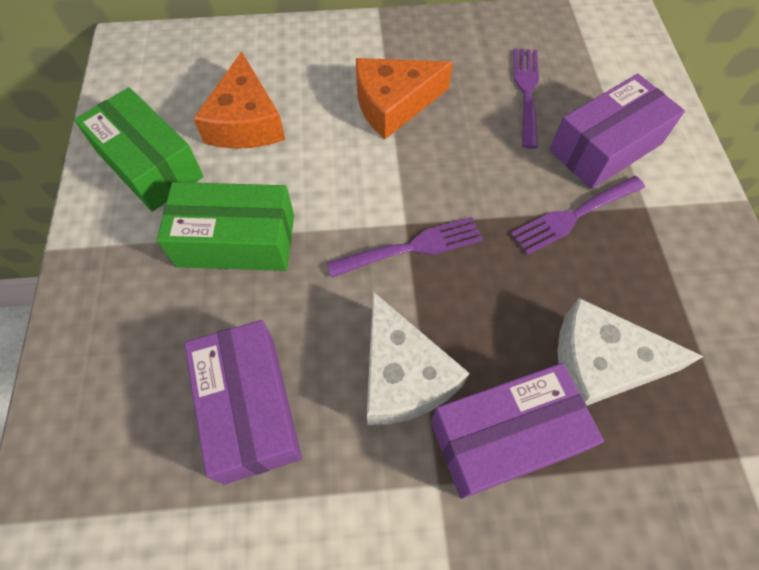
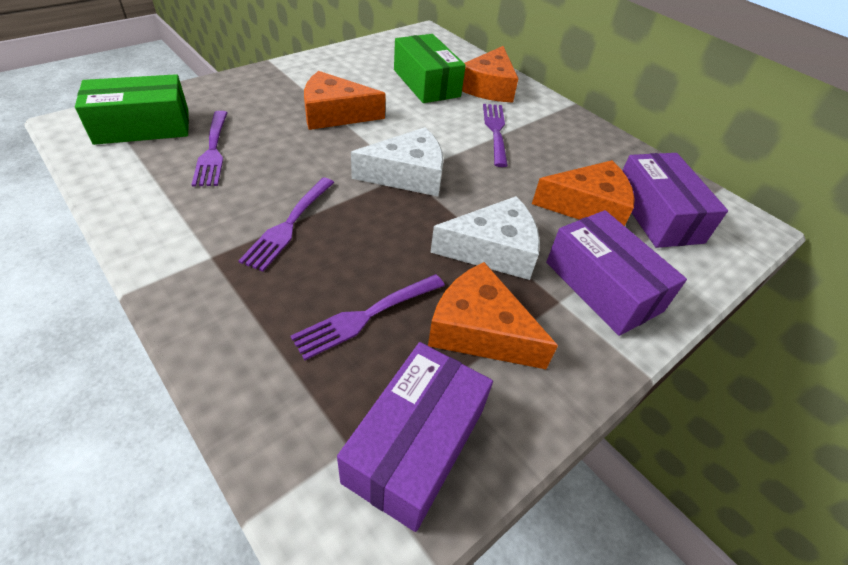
orange cheese: 2 -> 4
purple fork: 3 -> 4

